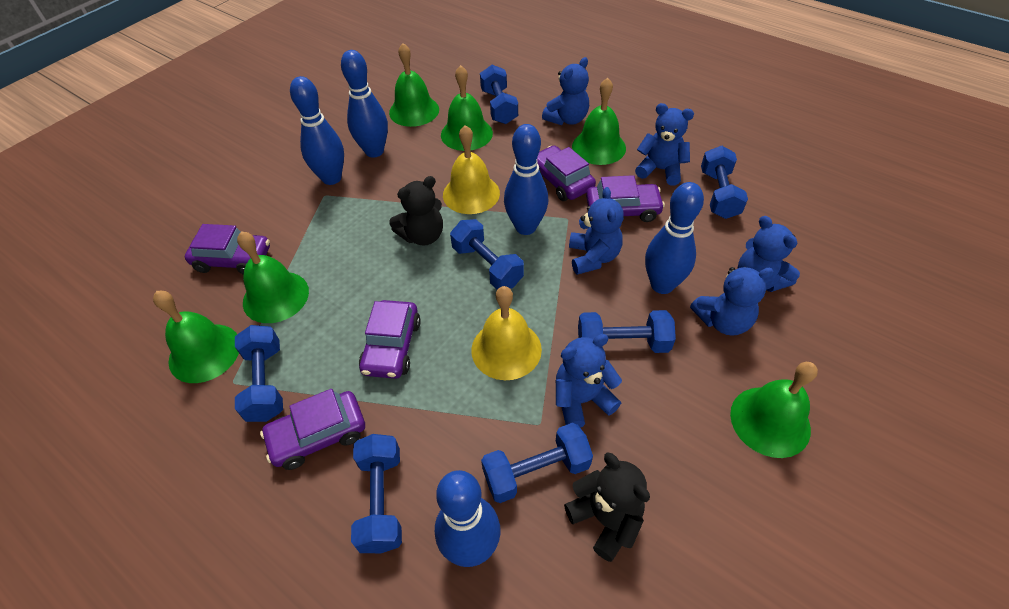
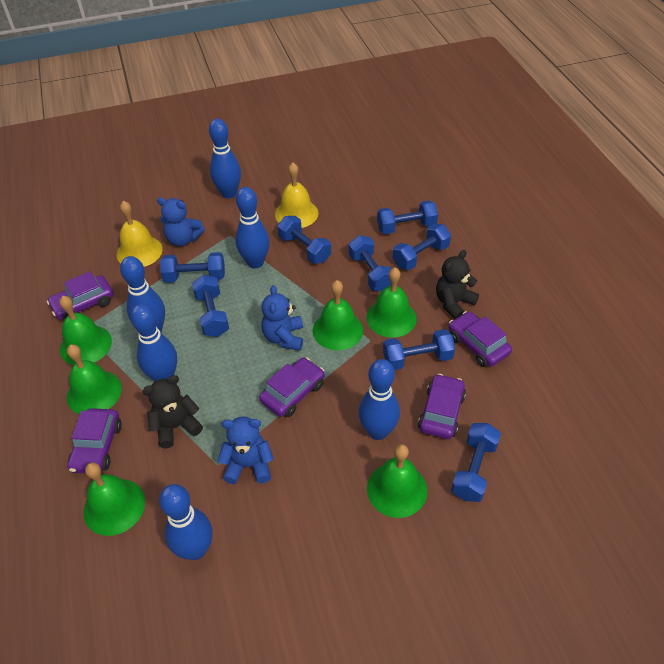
blue bowling pin: 5 -> 6
blue dumbbell: 7 -> 8
blue teddy bear: 6 -> 3

